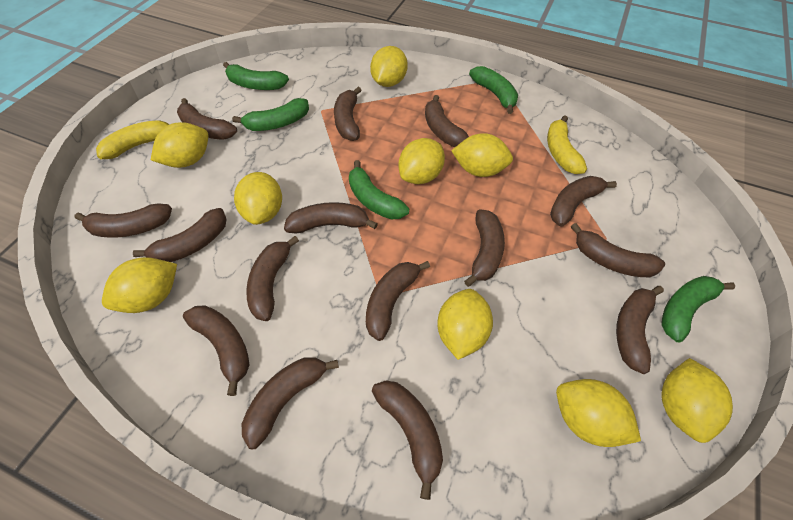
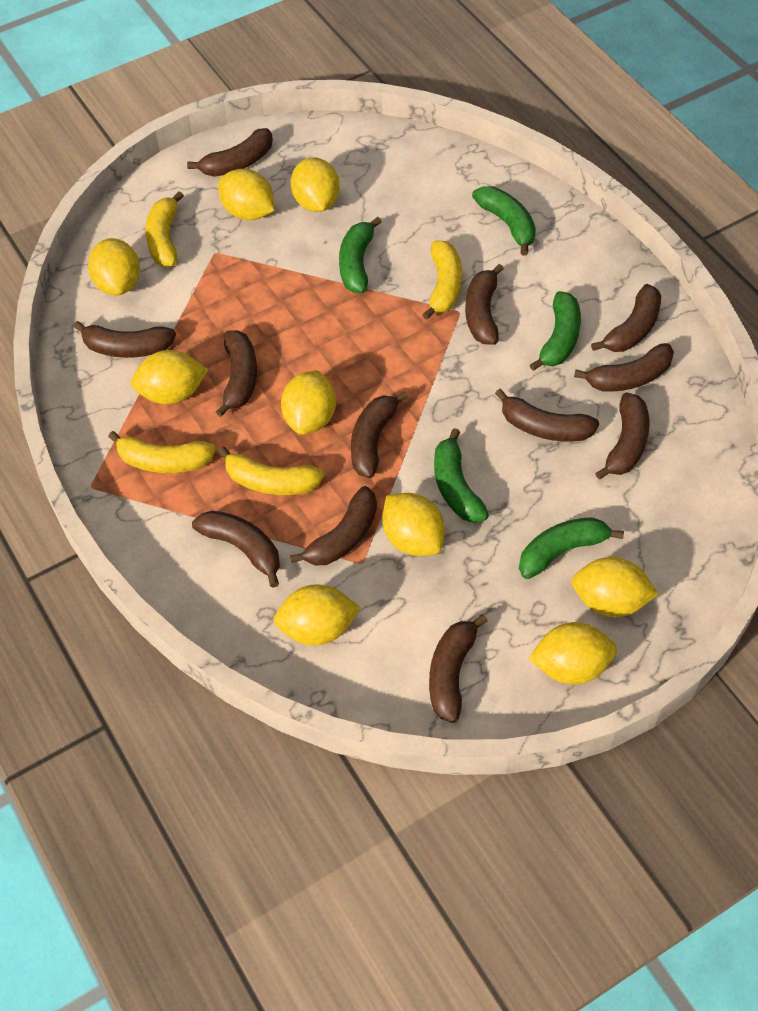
brown banana: 15 -> 12
yellow banana: 2 -> 4

